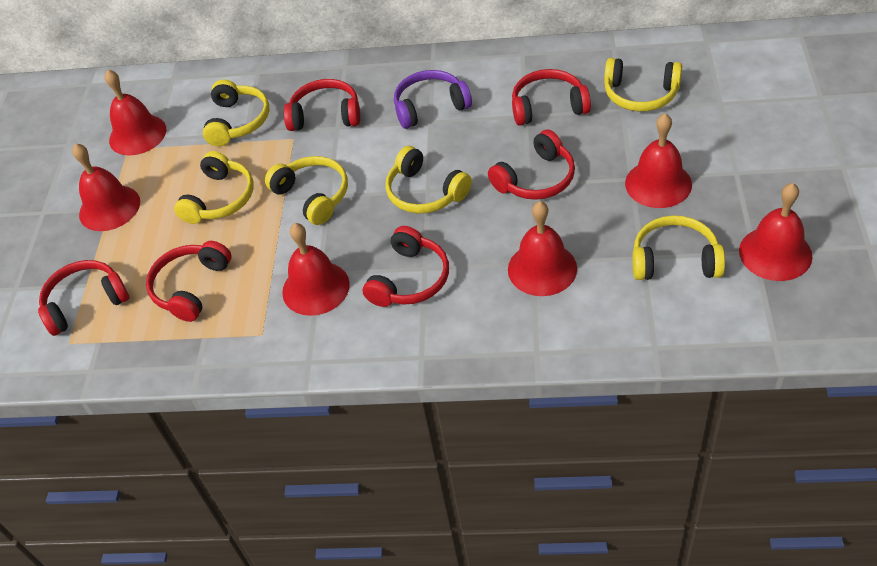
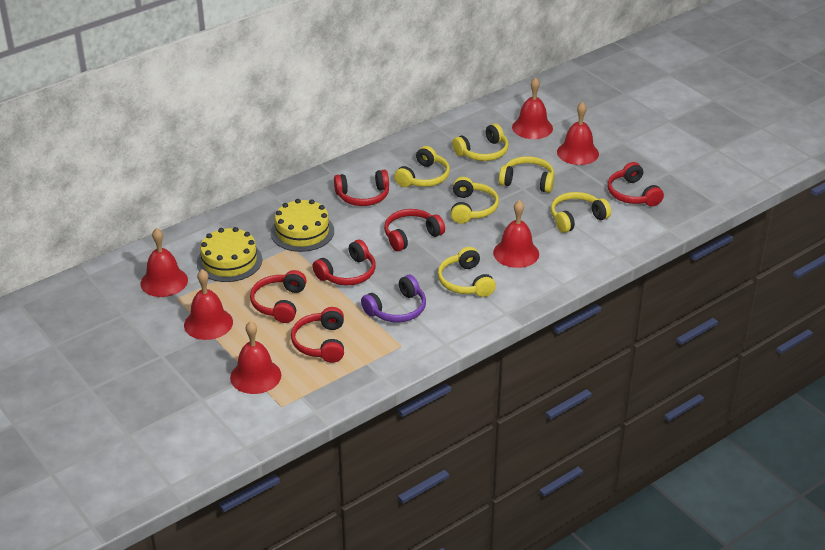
yellow cake: 0 -> 2

